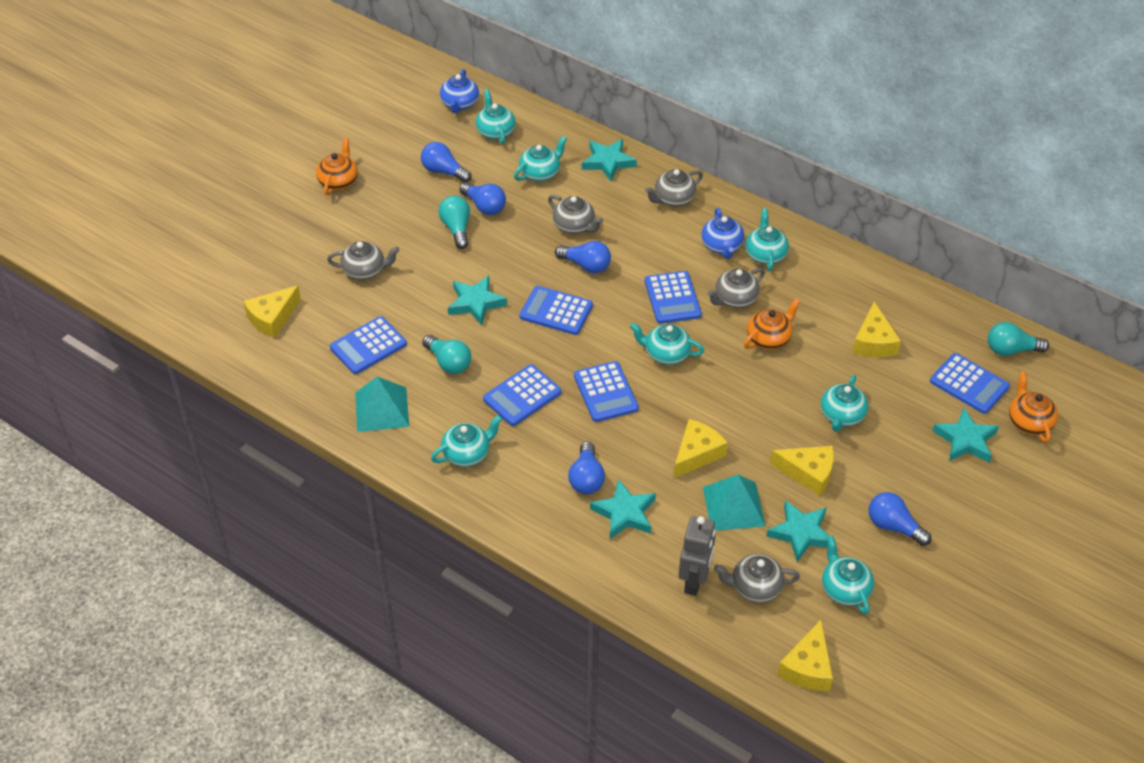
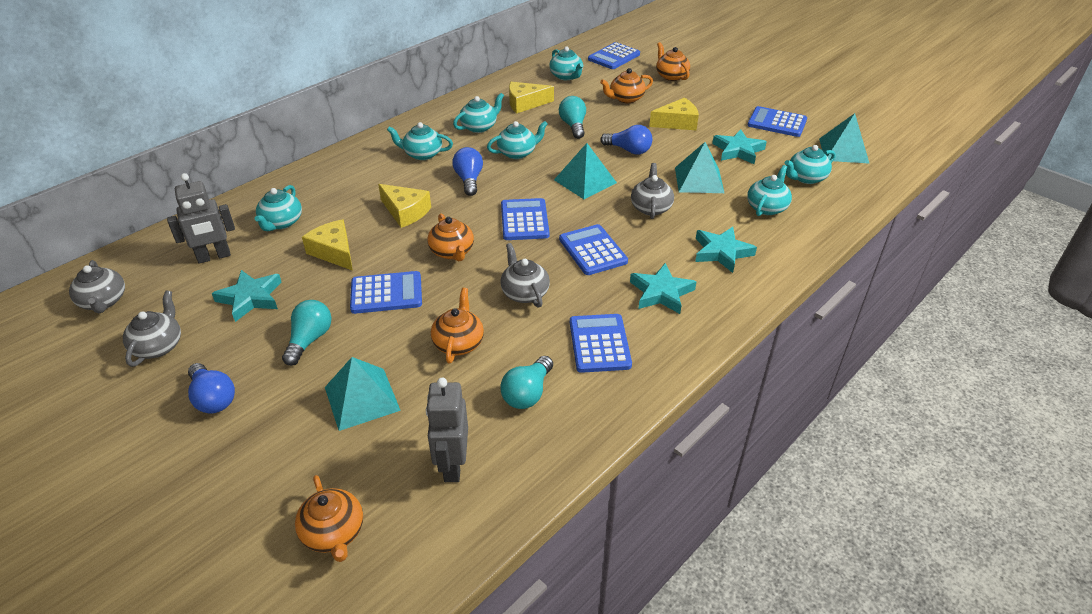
blue light bulb: 5 -> 3
blue teapot: 2 -> 0
grey robot: 1 -> 2
grey teapot: 5 -> 4
orange teapot: 3 -> 5
turquoise pyramid: 2 -> 4
turquoise star: 5 -> 4
yellow cheese: 5 -> 4

